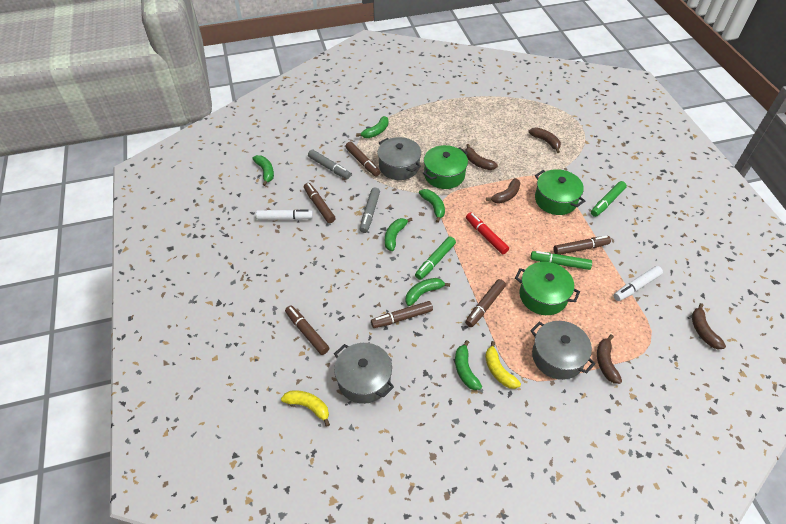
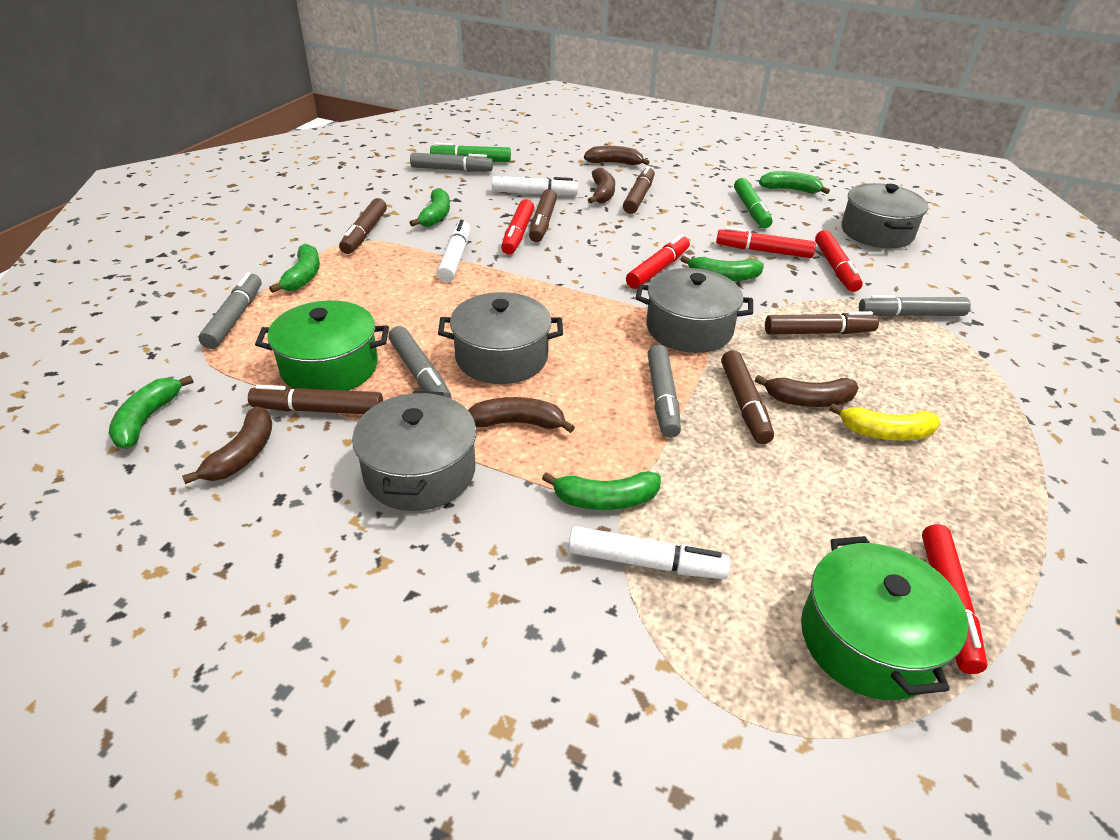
green marker: 3 -> 2
green pot: 3 -> 2
grey marker: 2 -> 5
grey pot: 3 -> 4
red marker: 1 -> 5
white marker: 2 -> 3
yellow banana: 2 -> 1

